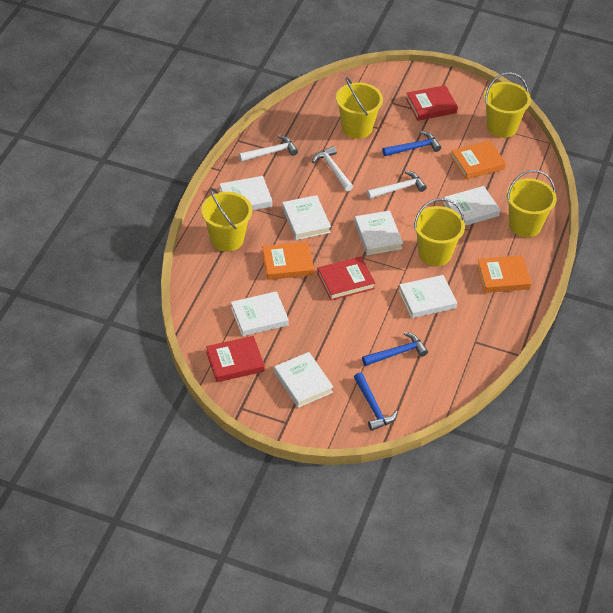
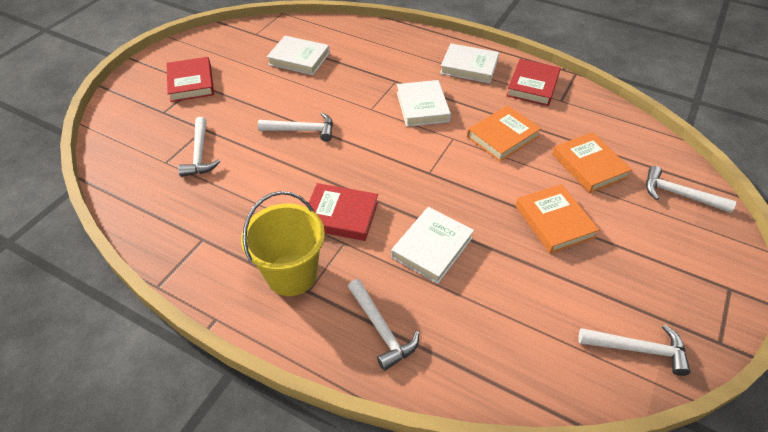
blue hammer: 3 -> 0
white book: 7 -> 4
white hammer: 3 -> 5
yellow bucket: 5 -> 1

